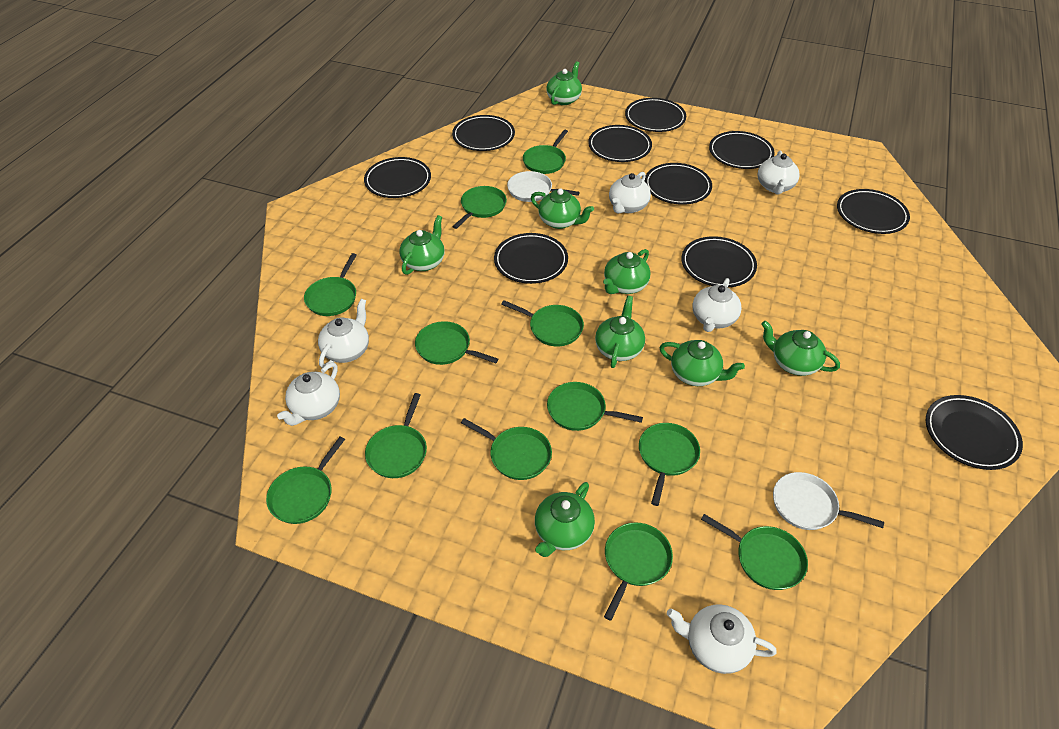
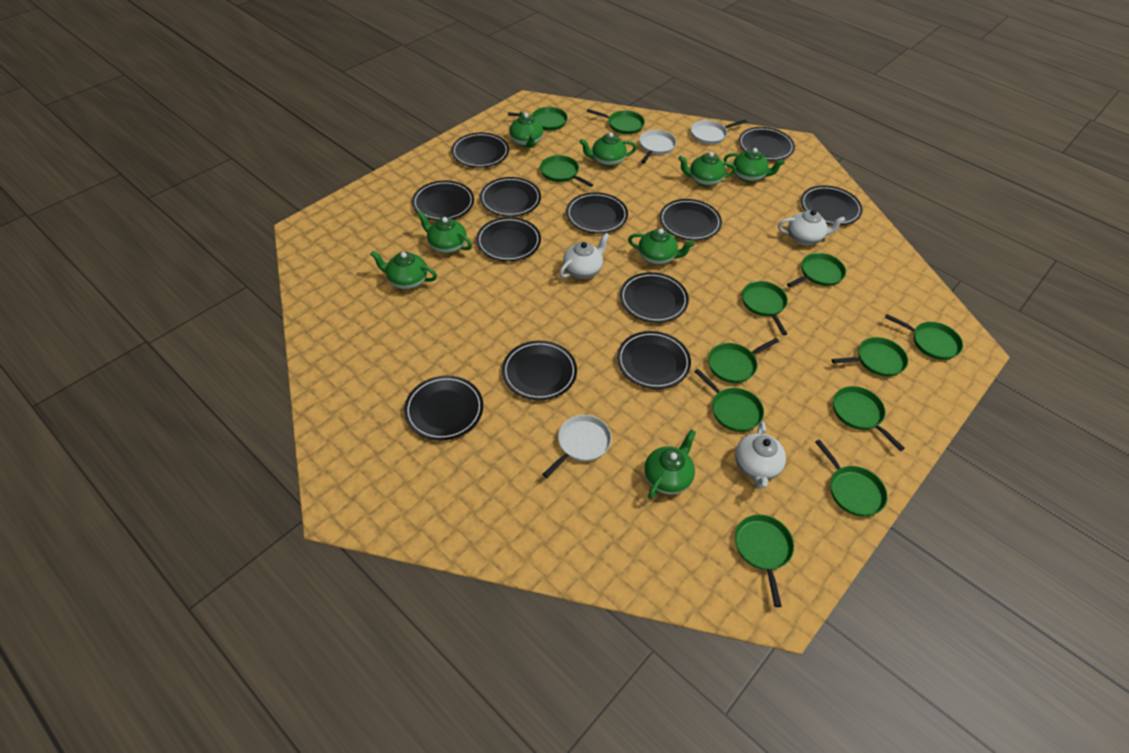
black plate: 10 -> 12
white pan: 2 -> 3
white teapot: 6 -> 3

